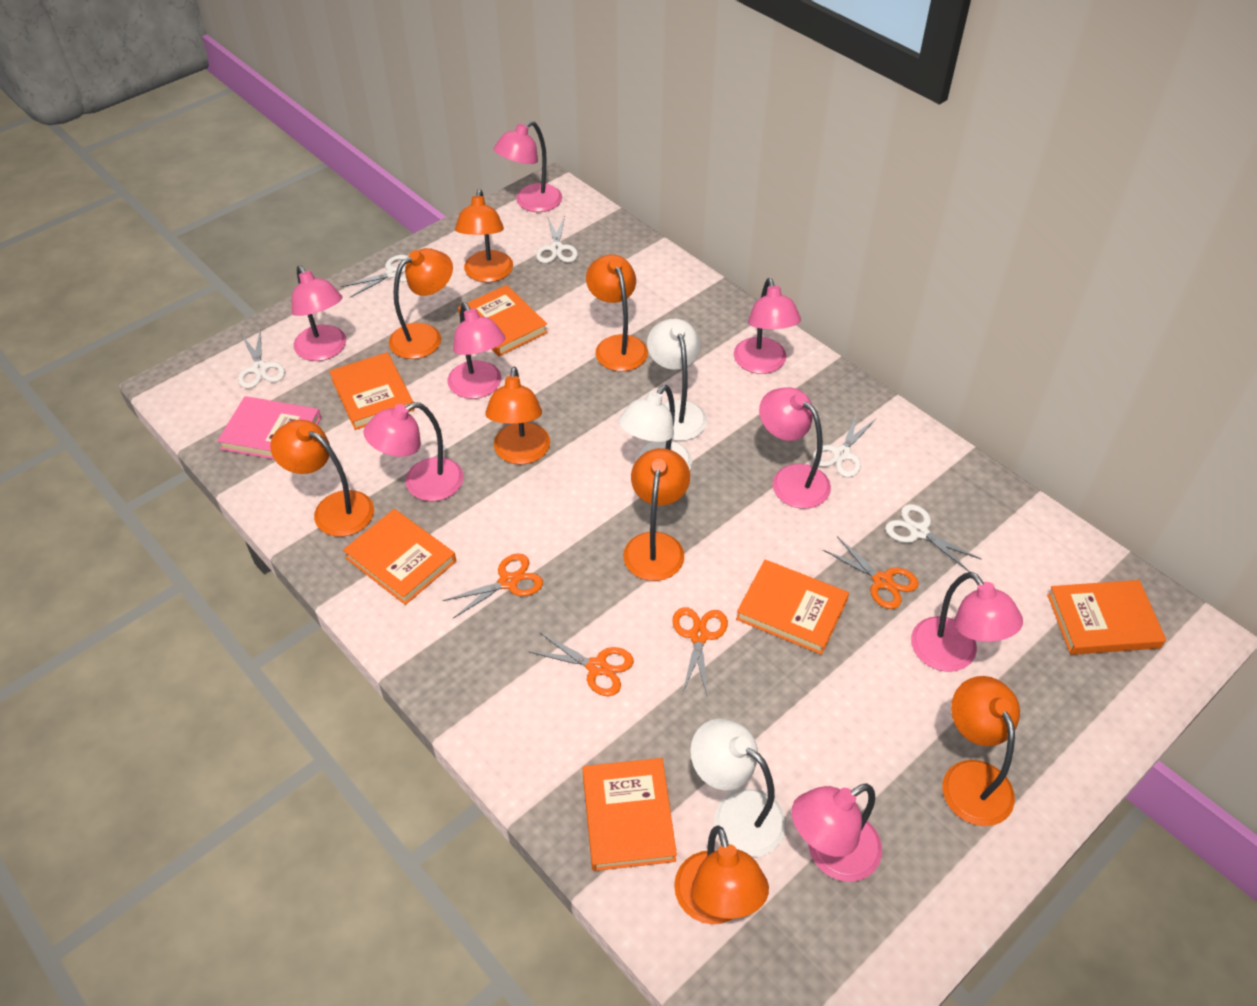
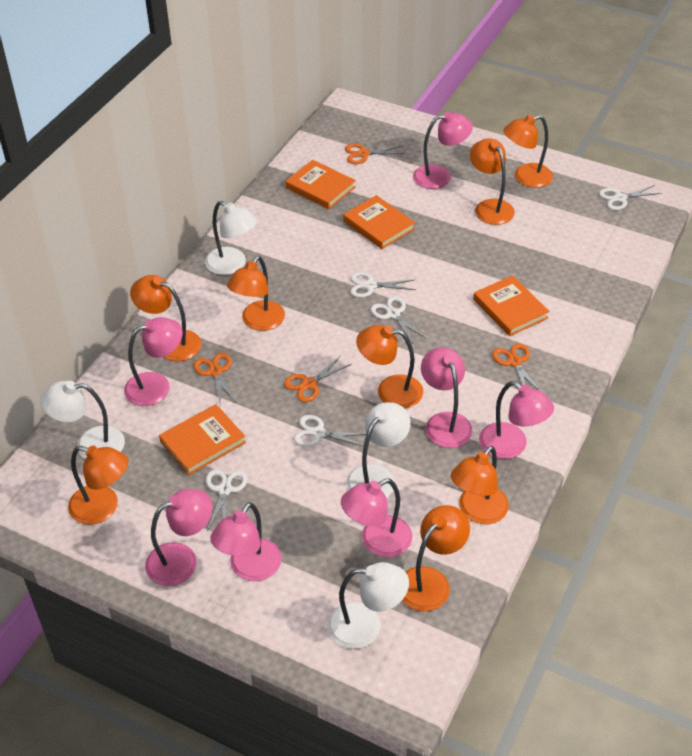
orange book: 6 -> 4
pink book: 1 -> 0
pink lamp: 8 -> 7
white lamp: 3 -> 4

